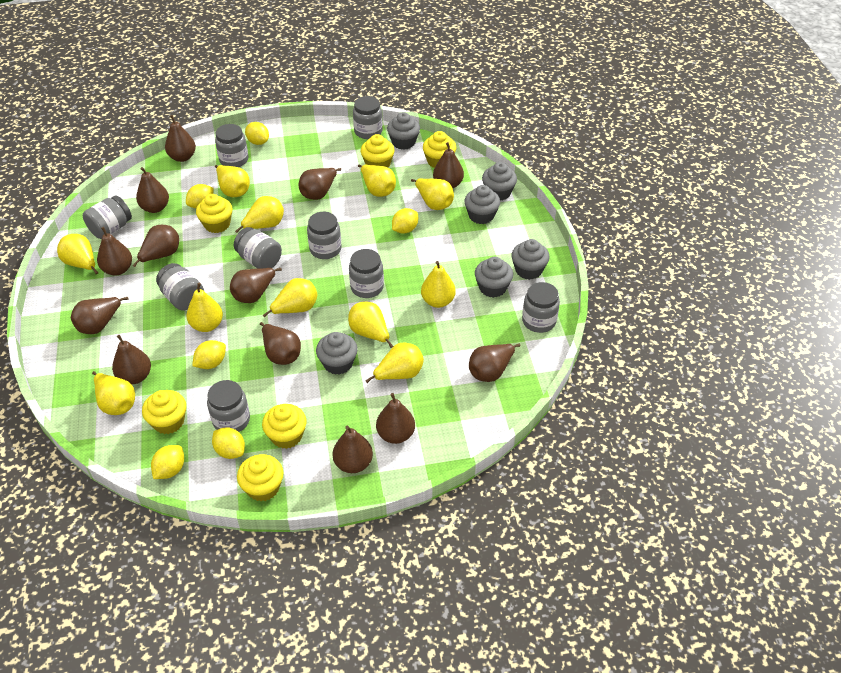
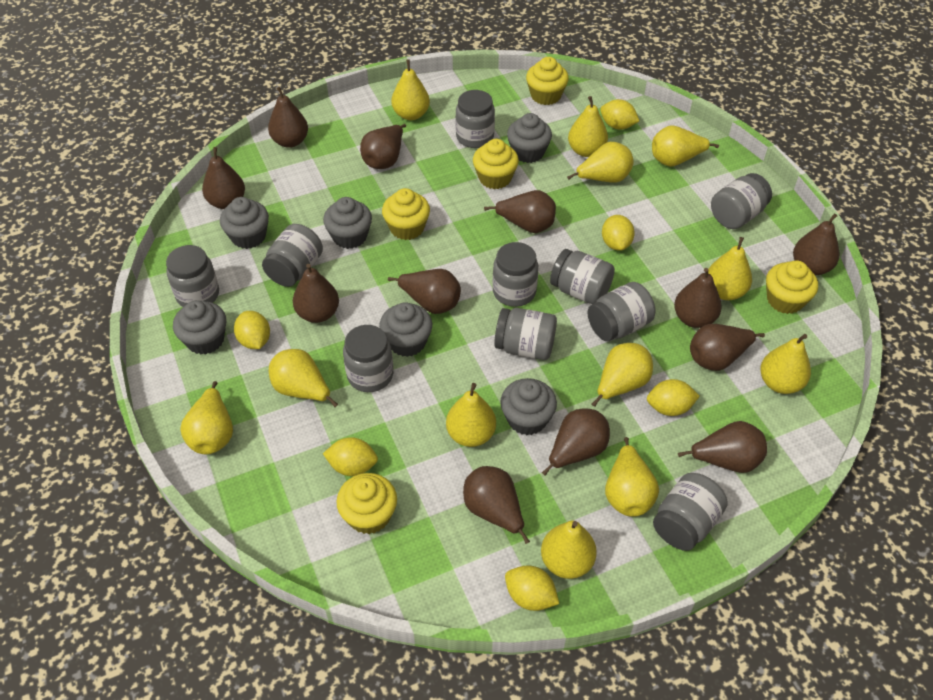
brown pear: 13 -> 12
grey jar: 9 -> 10
yellow cupcake: 6 -> 5
yellow pear: 11 -> 12

